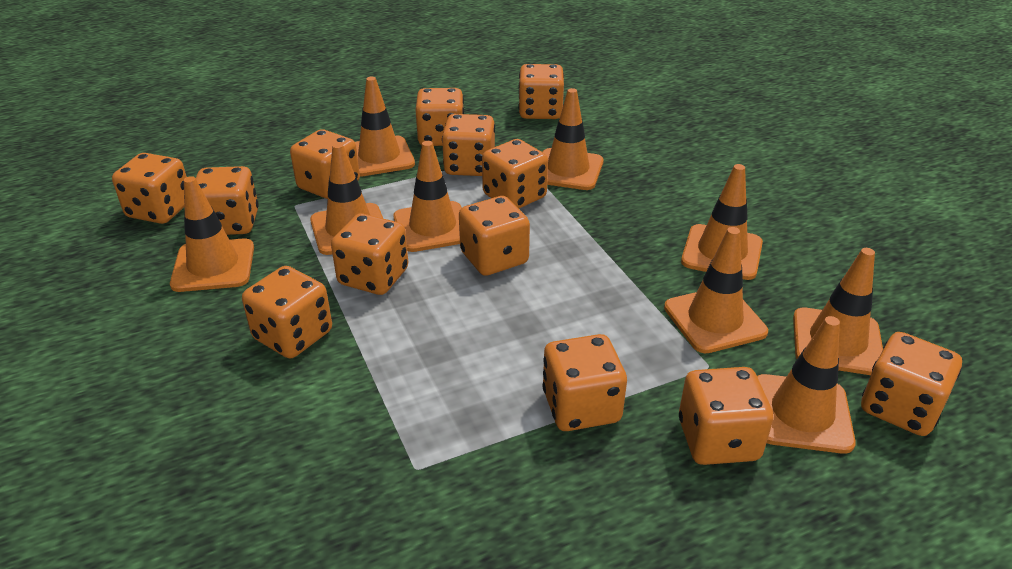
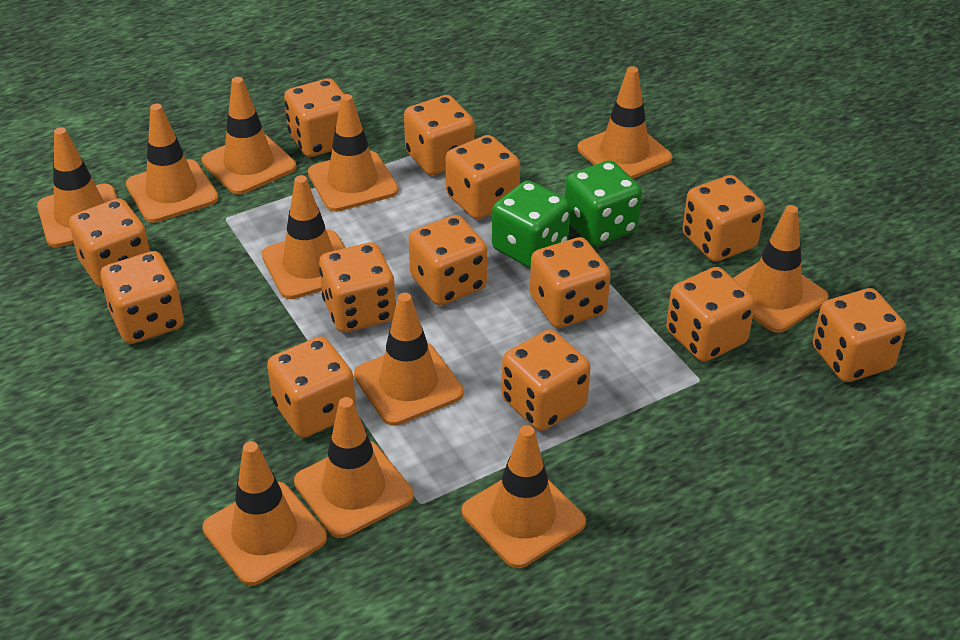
green dice: 0 -> 2
orange traffic cone: 9 -> 11

